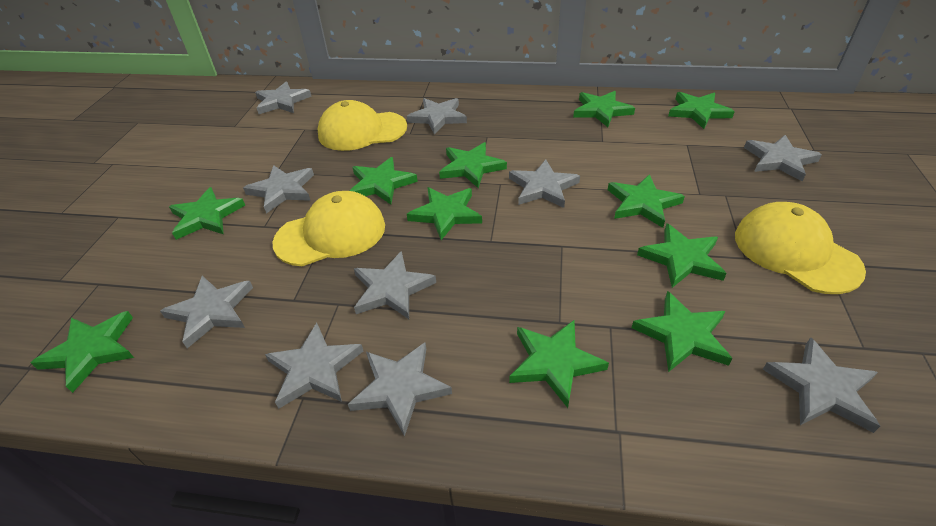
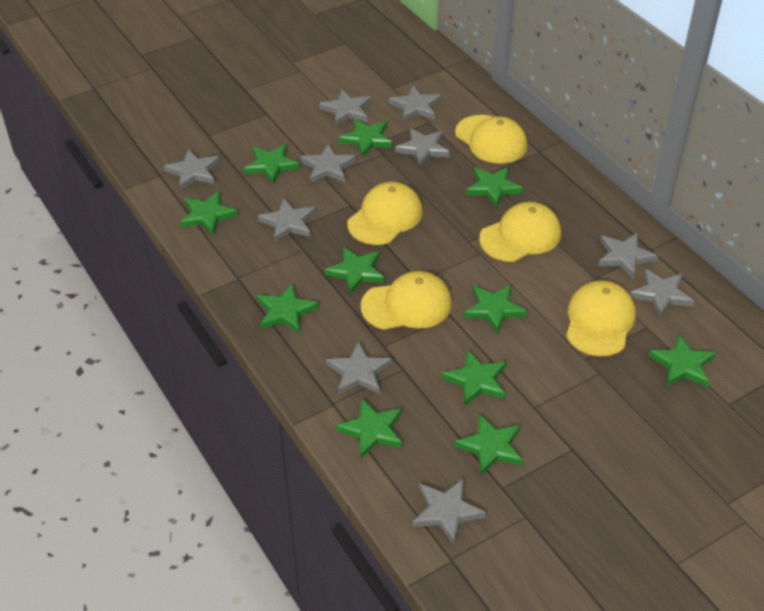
yellow cap: 3 -> 5

